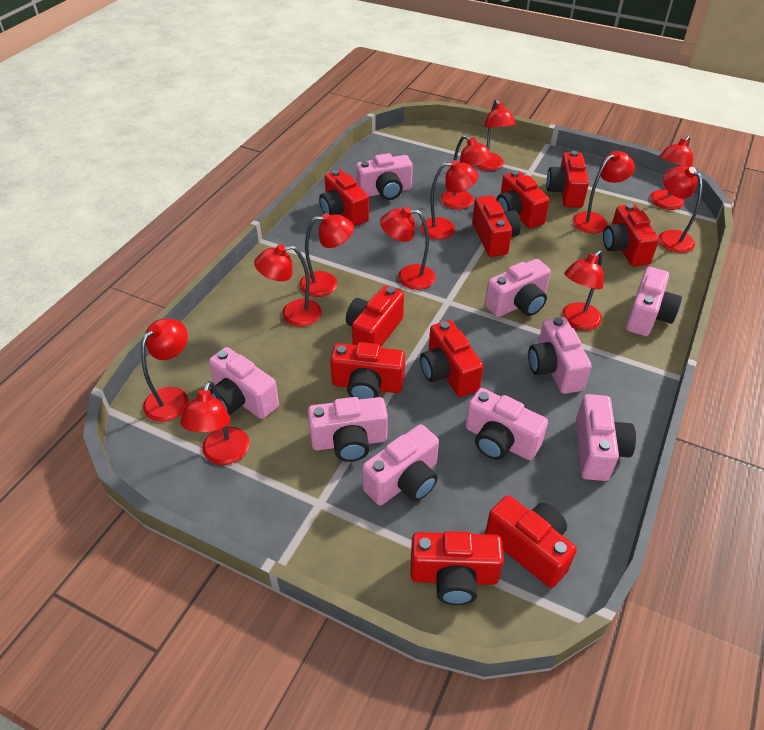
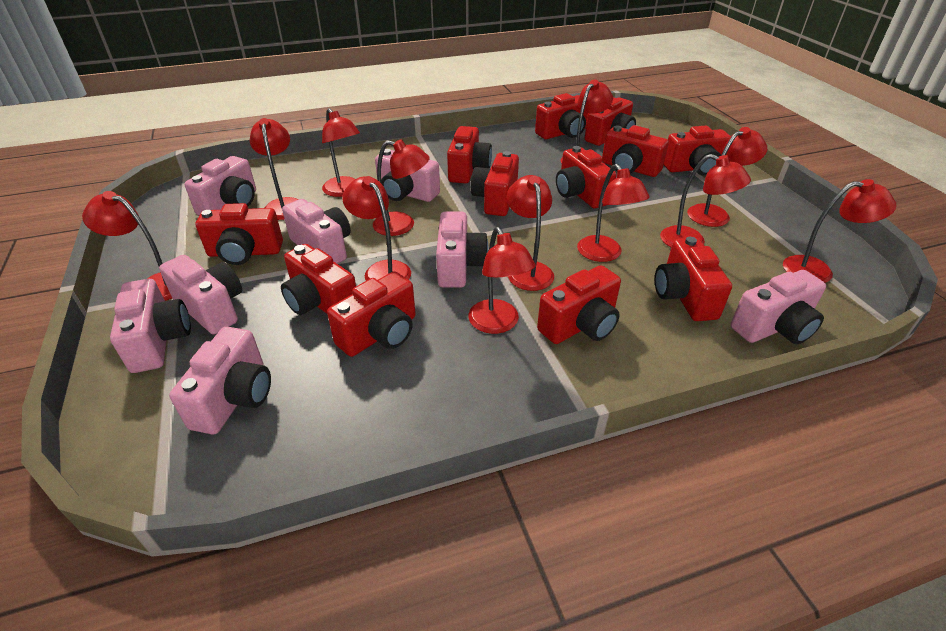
pink camera: 9 -> 8
red camera: 10 -> 12

